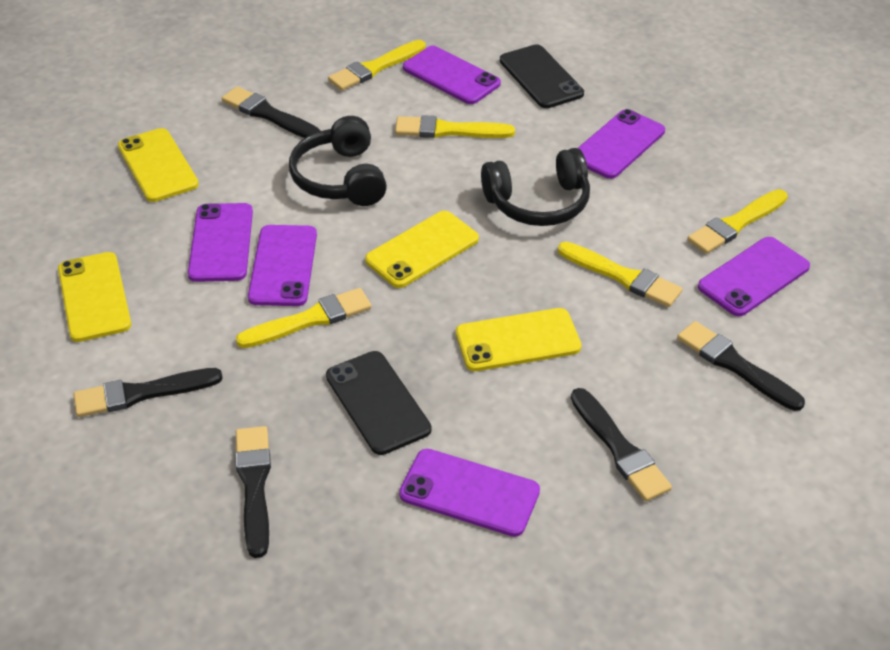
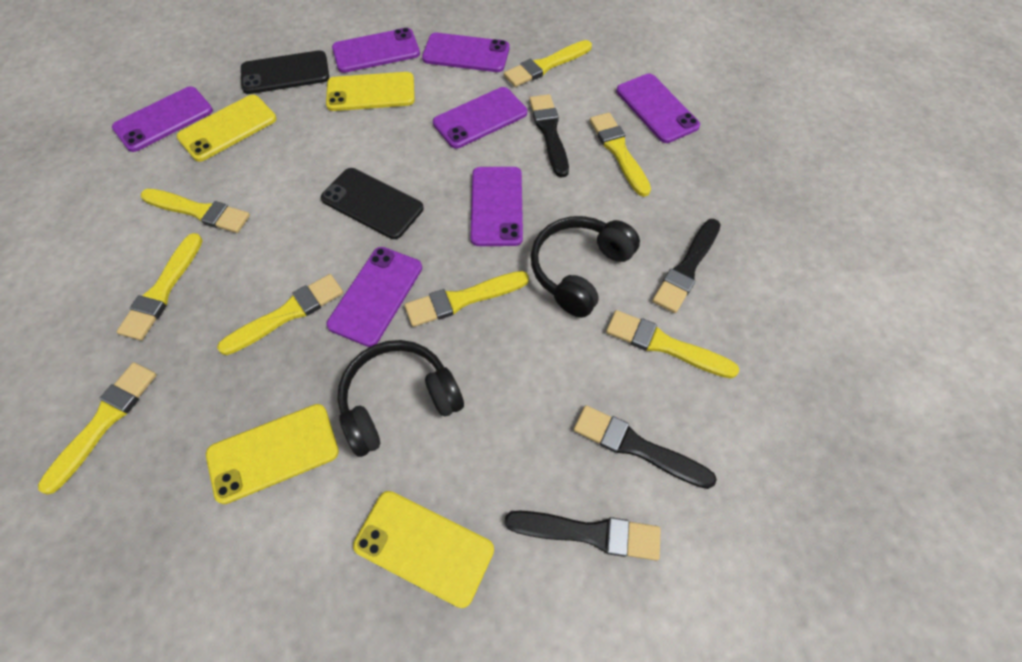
black brush: 5 -> 4
purple phone: 6 -> 7
yellow brush: 5 -> 8

